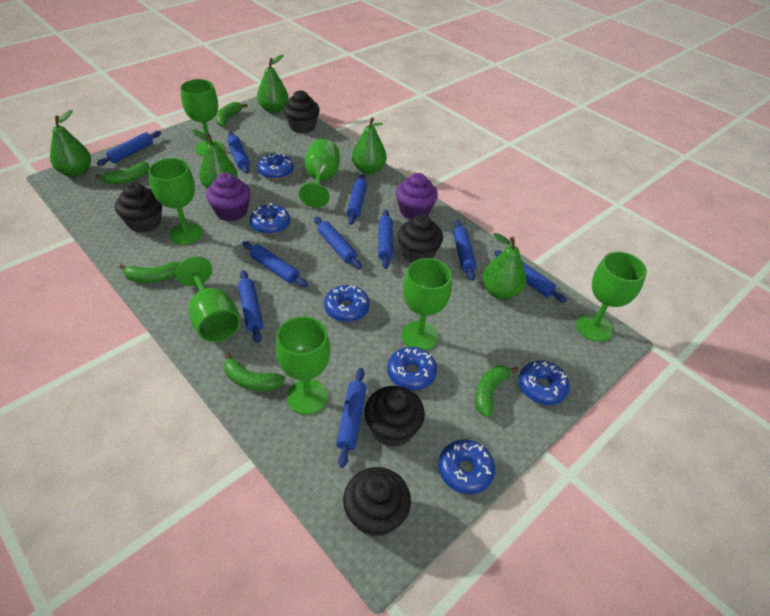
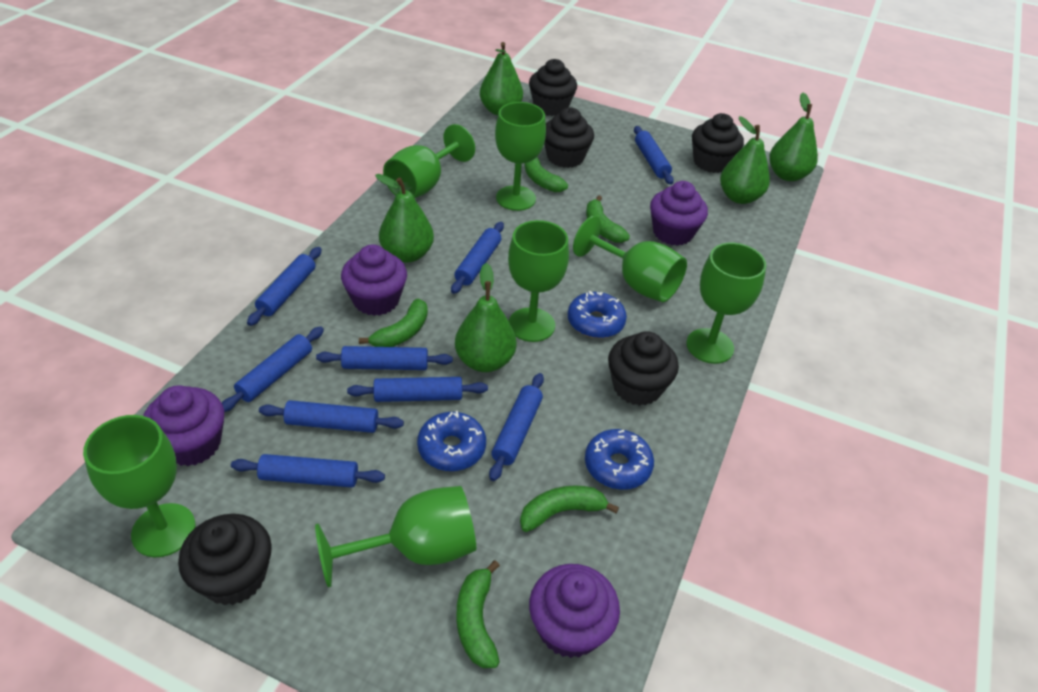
blue donut: 6 -> 3
blue rolling pin: 10 -> 9
purple cupcake: 2 -> 4

